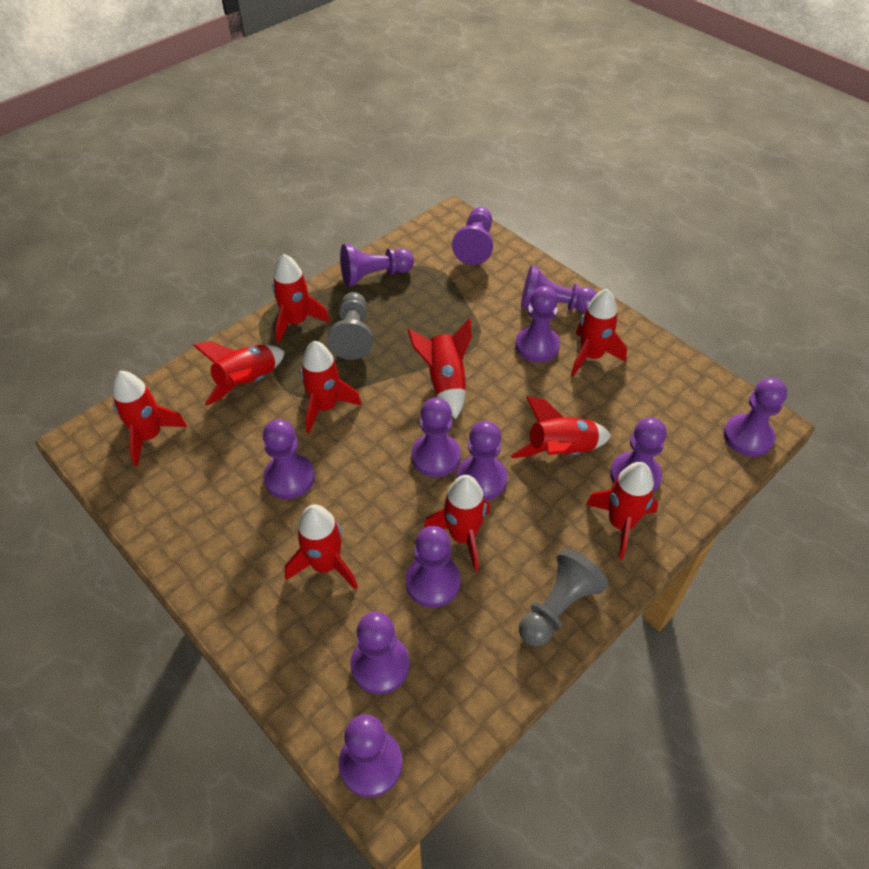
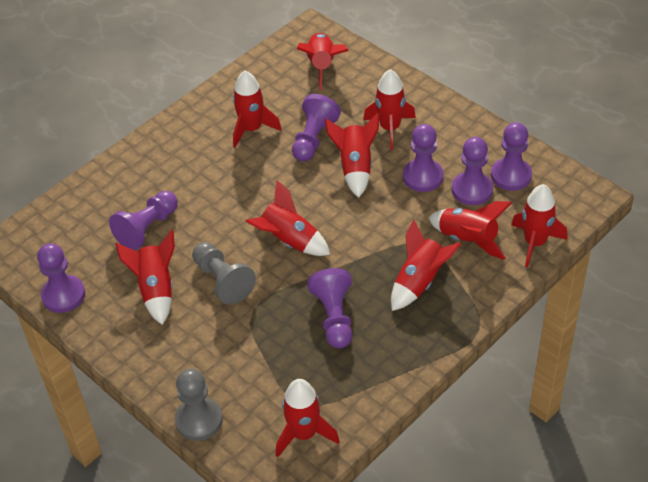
purple pawn: 12 -> 7

